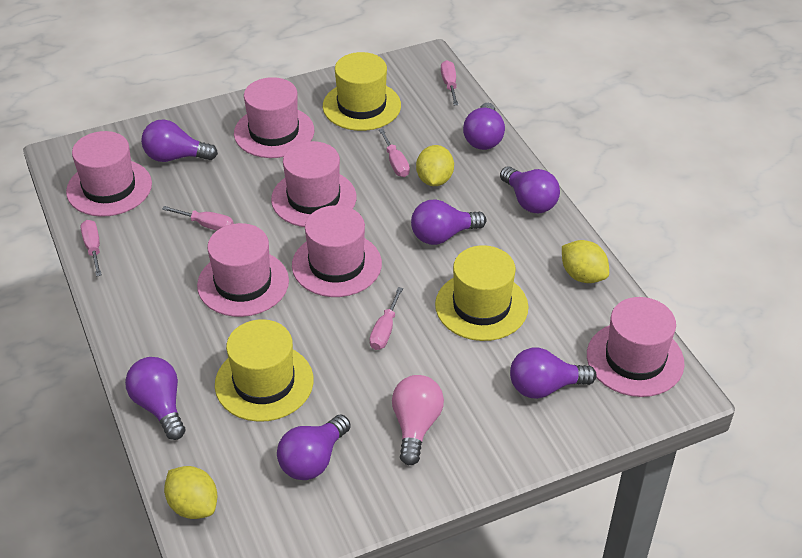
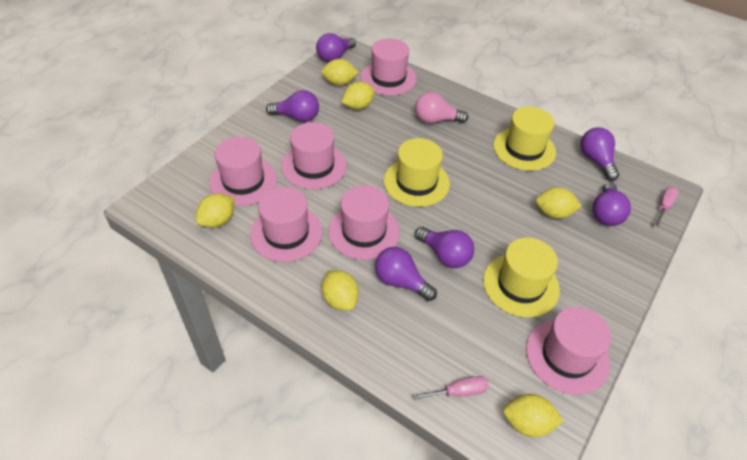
pink screwdriver: 5 -> 2
purple light bulb: 7 -> 6
yellow lemon: 3 -> 6

